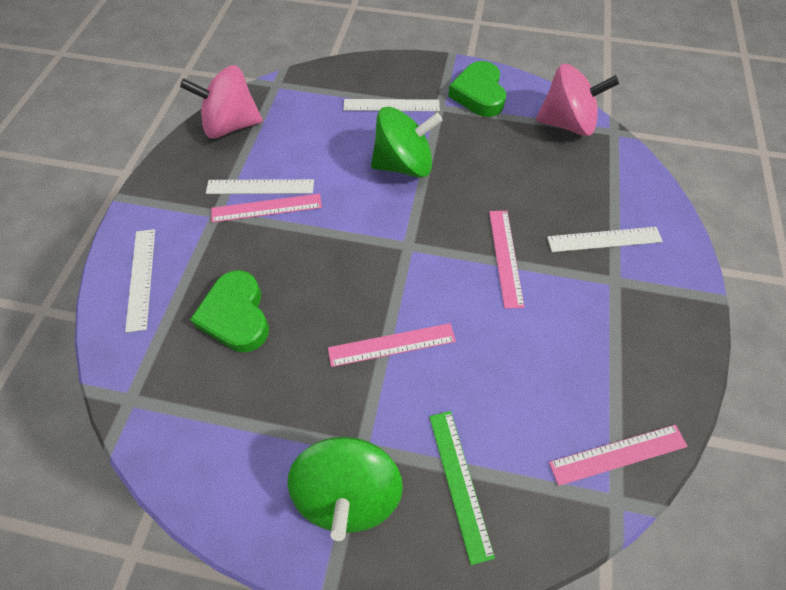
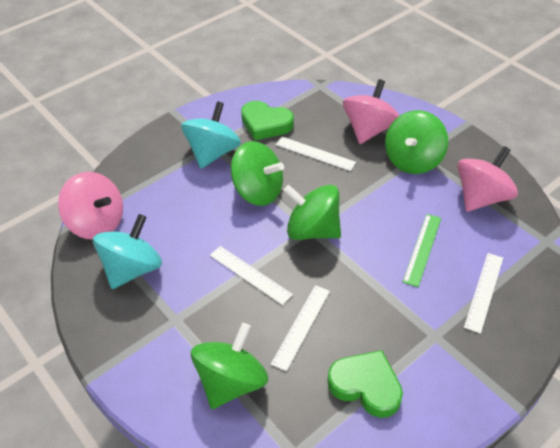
green spinning top: 2 -> 4
pink ruler: 4 -> 0
pink spinning top: 2 -> 3
turquoise spinning top: 0 -> 2

